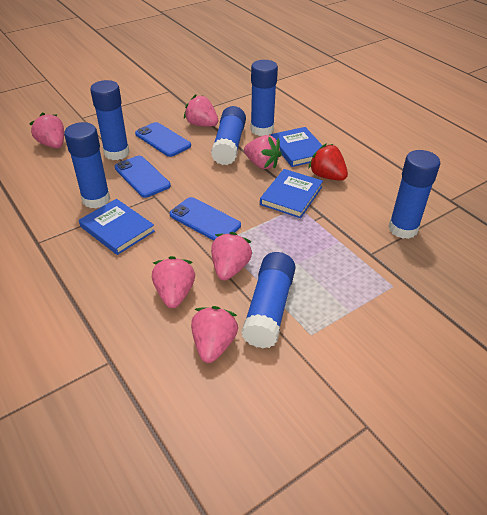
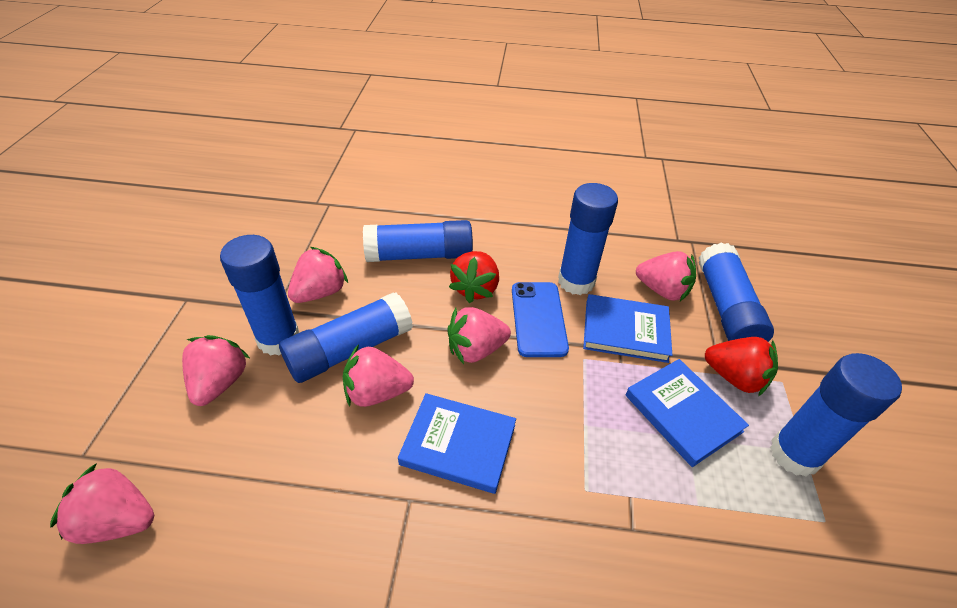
blue phone: 3 -> 1
red strawberry: 1 -> 2

